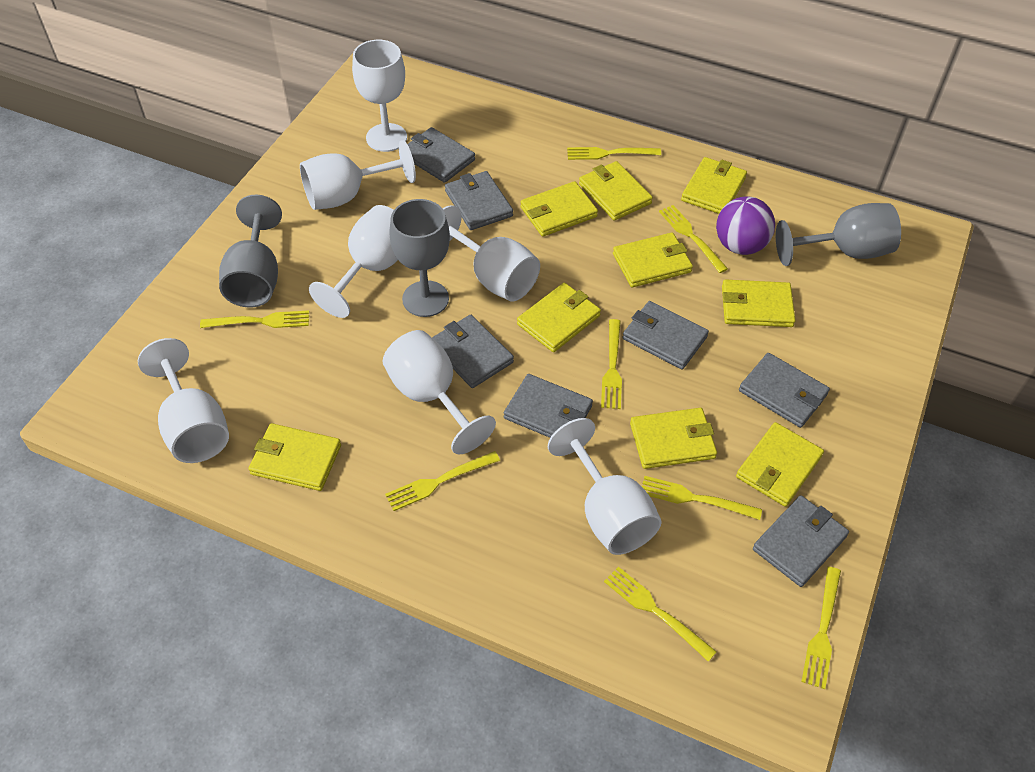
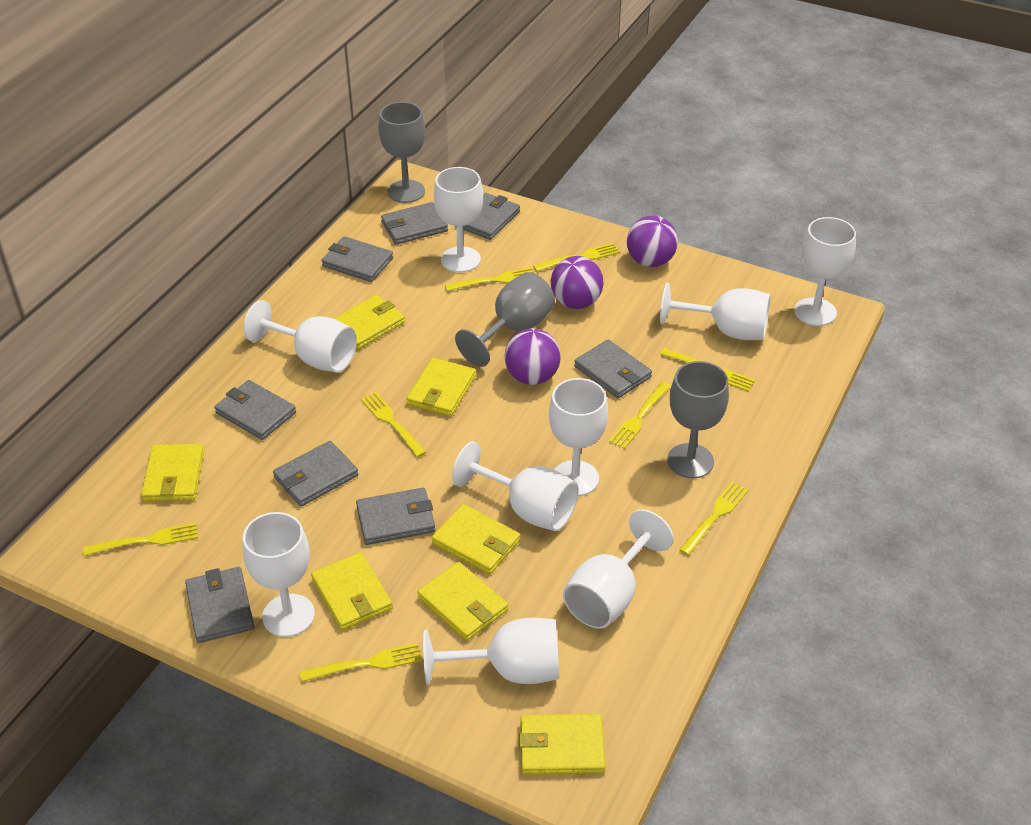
grey wallet: 7 -> 8
purple ball: 1 -> 3
white goblet: 7 -> 9
yellow wallet: 9 -> 7

